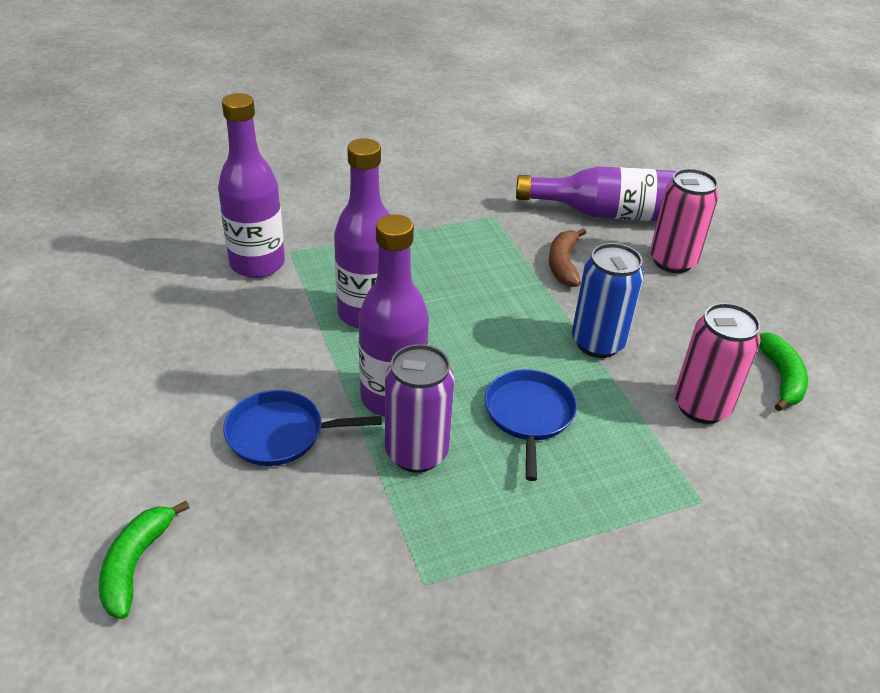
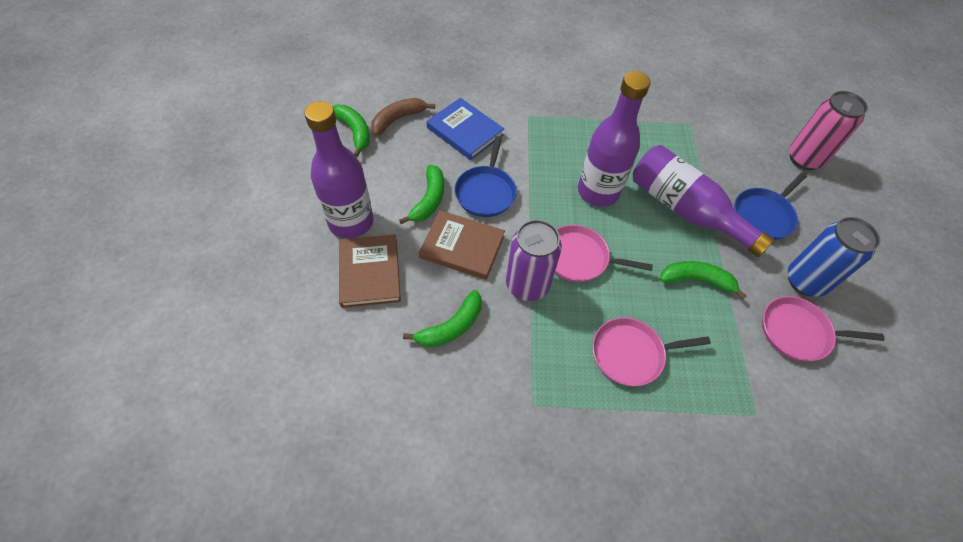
blue book: 0 -> 1
brown book: 0 -> 2
green banana: 2 -> 4
pink can: 2 -> 1
pink pan: 0 -> 3
purple bottle: 4 -> 3

